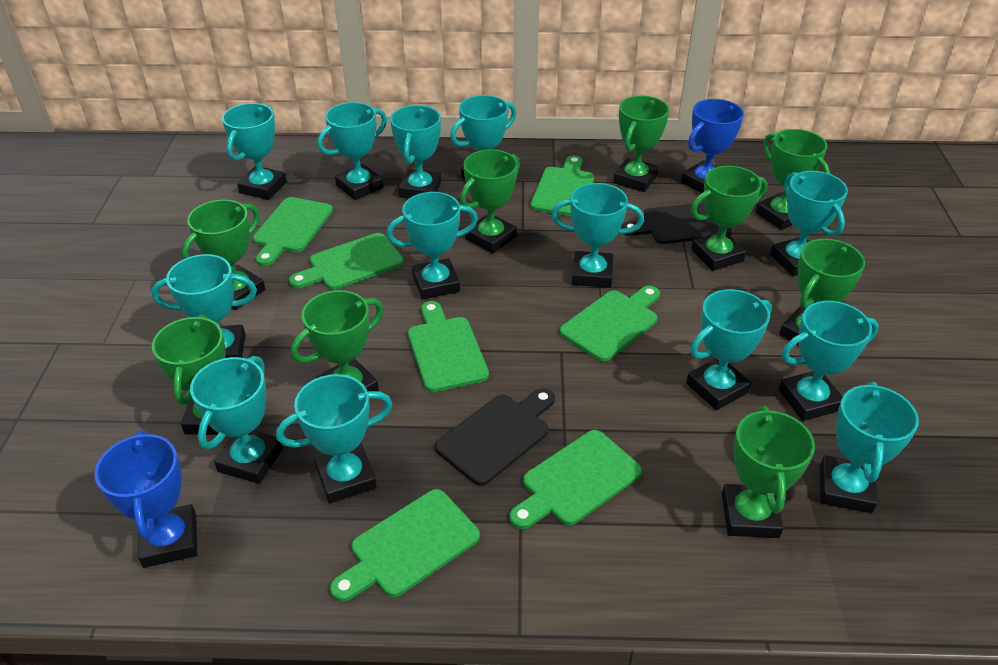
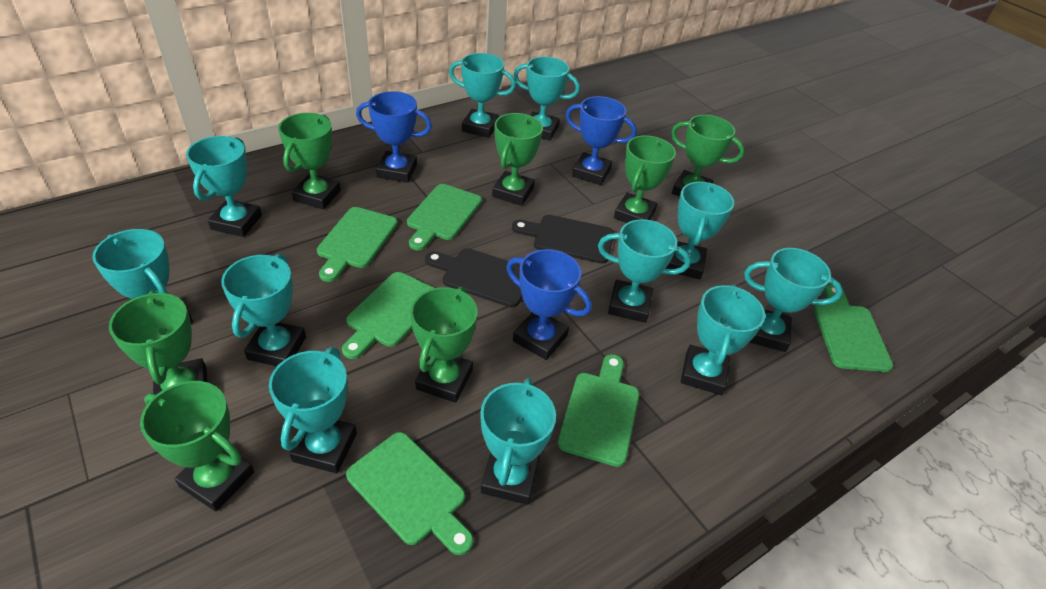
blue trophy: 2 -> 3
green cutting board: 7 -> 6
green trophy: 9 -> 7
turquoise trophy: 13 -> 11

